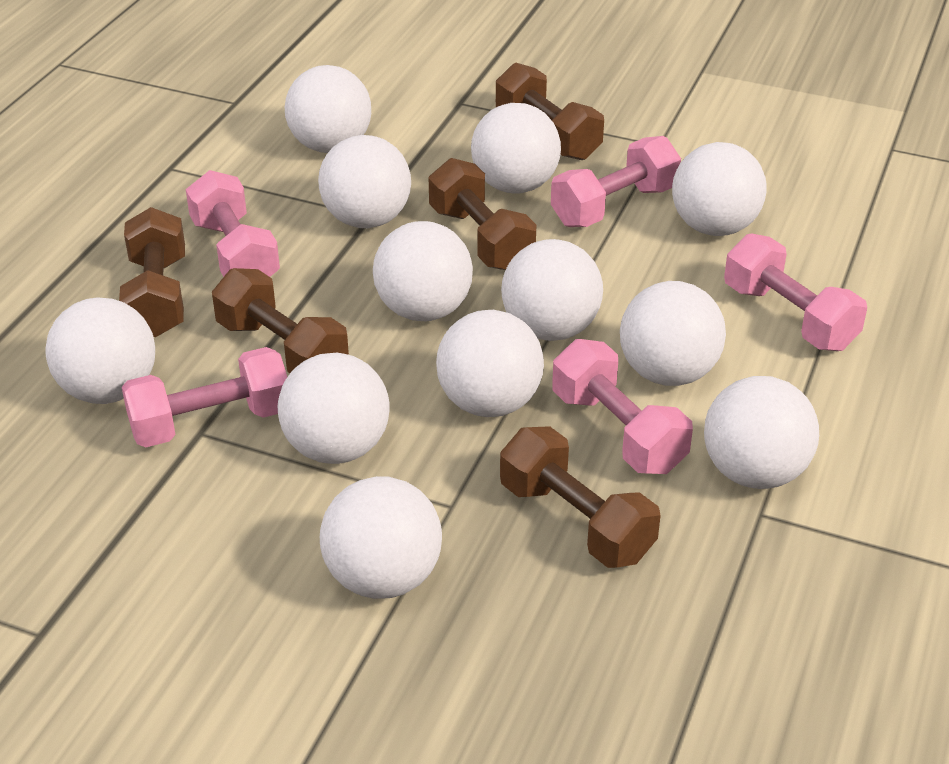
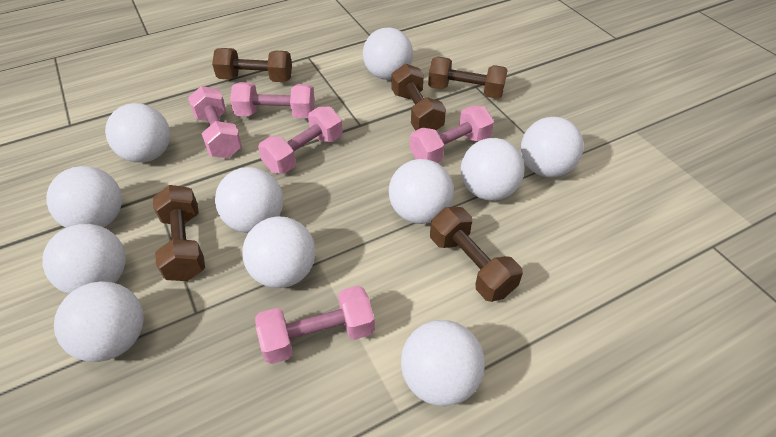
white ball: 12 -> 11

